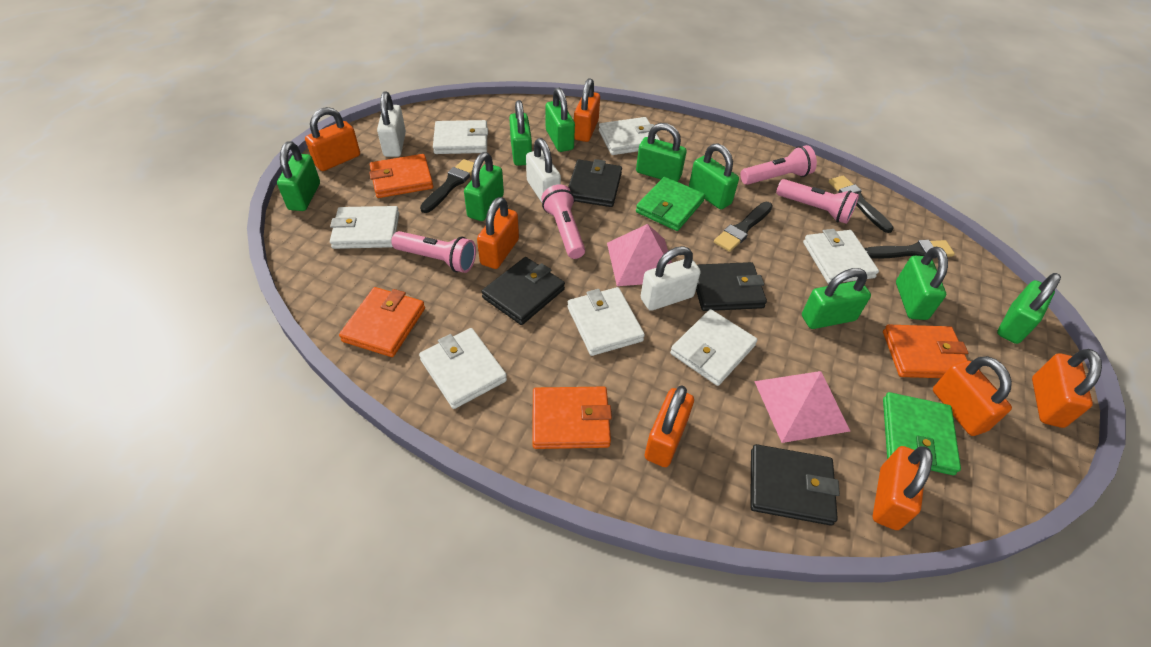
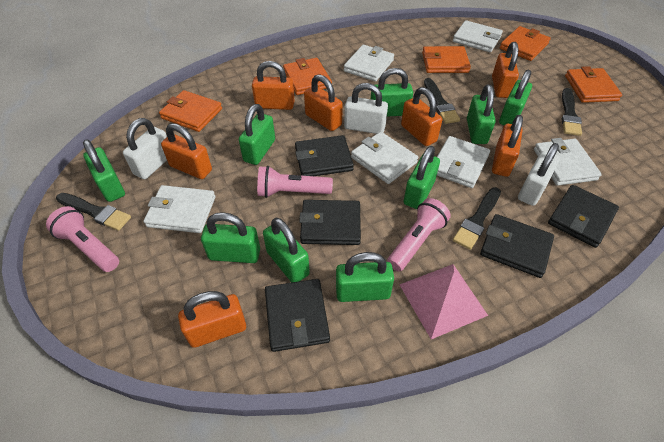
black wallet: 4 -> 5
green wallet: 2 -> 0
orange wallet: 4 -> 5
pink flashlight: 4 -> 3
pink pyramid: 2 -> 1
white wallet: 7 -> 6

